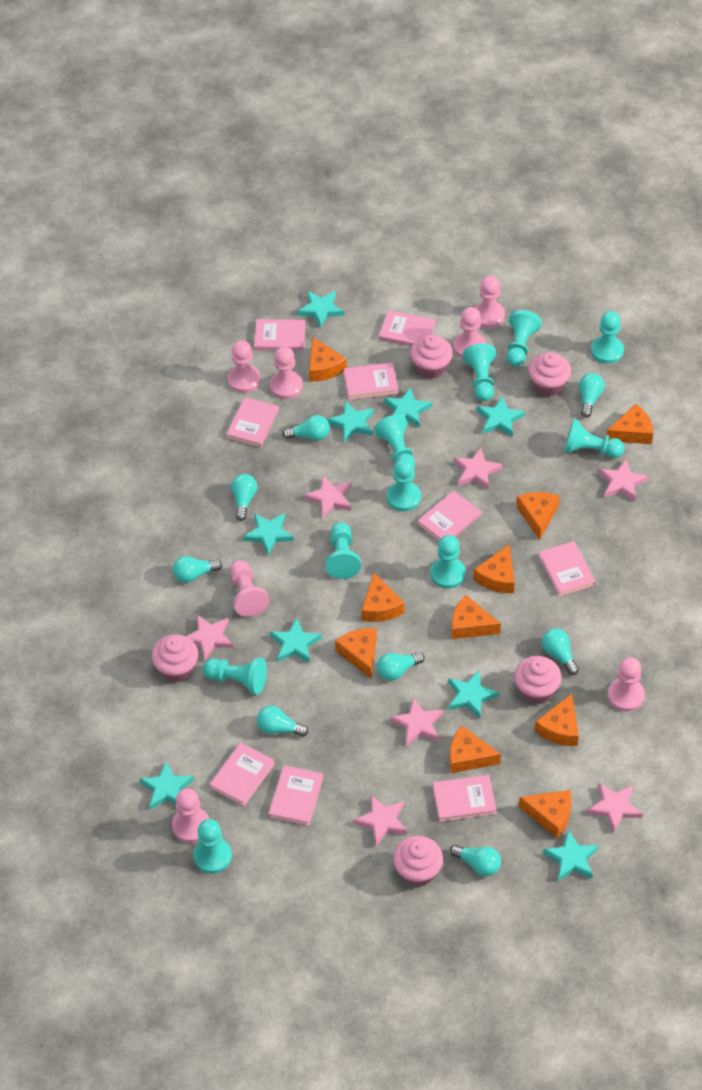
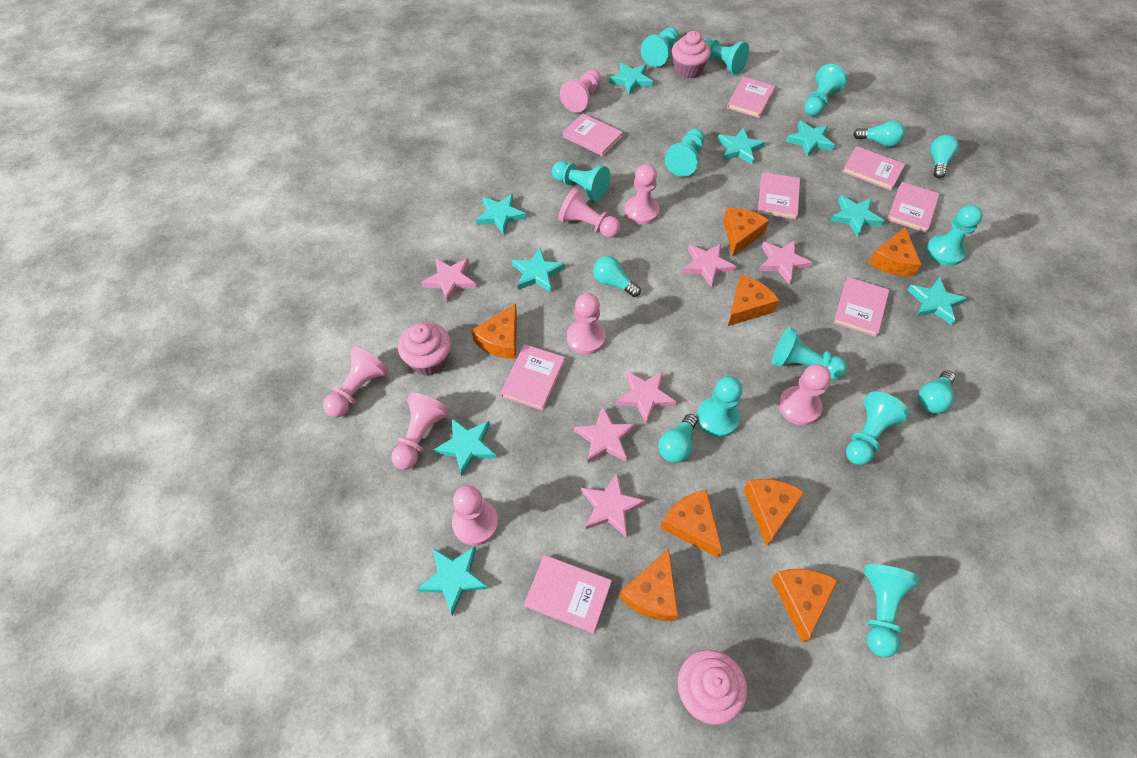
orange cheese: 10 -> 8
pink book: 9 -> 8
pink cupcake: 5 -> 3
pink pawn: 7 -> 8
pink star: 7 -> 6
turquoise light bulb: 8 -> 5

